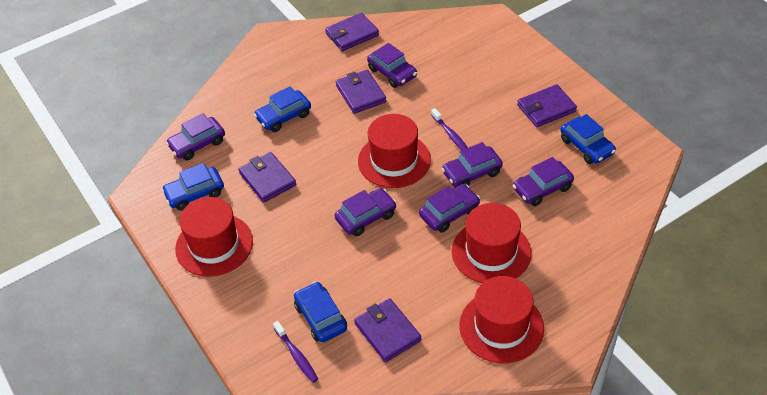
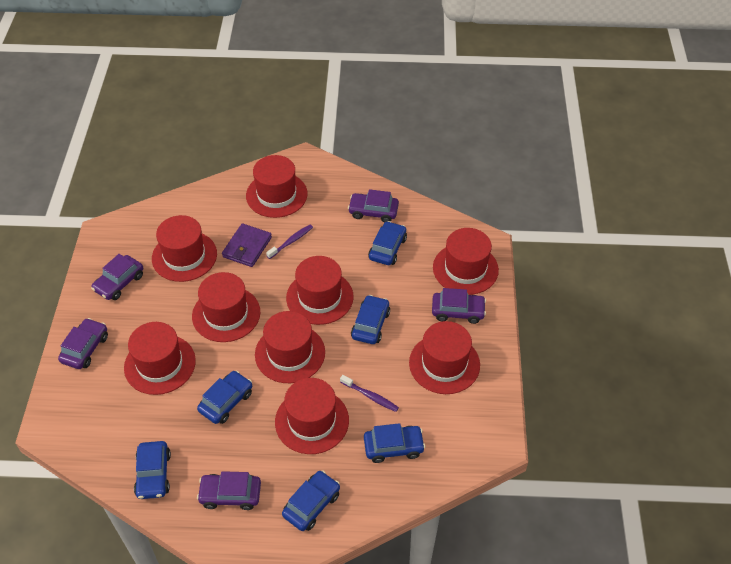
blue car: 4 -> 6
purple car: 6 -> 5
purple wallet: 5 -> 1
red hat: 4 -> 9

